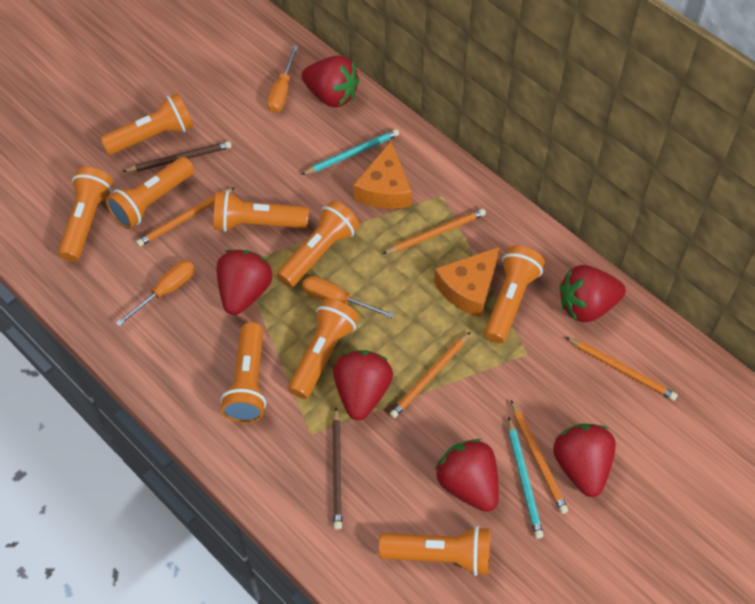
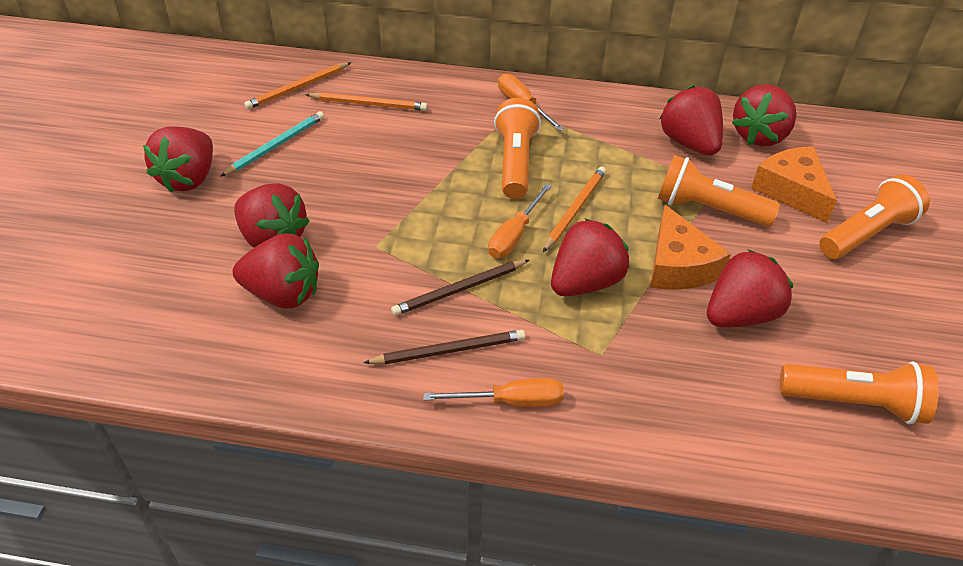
orange flashlight: 9 -> 4
orange pencil: 5 -> 3
red strawberry: 6 -> 7
turquoise pencil: 2 -> 1

